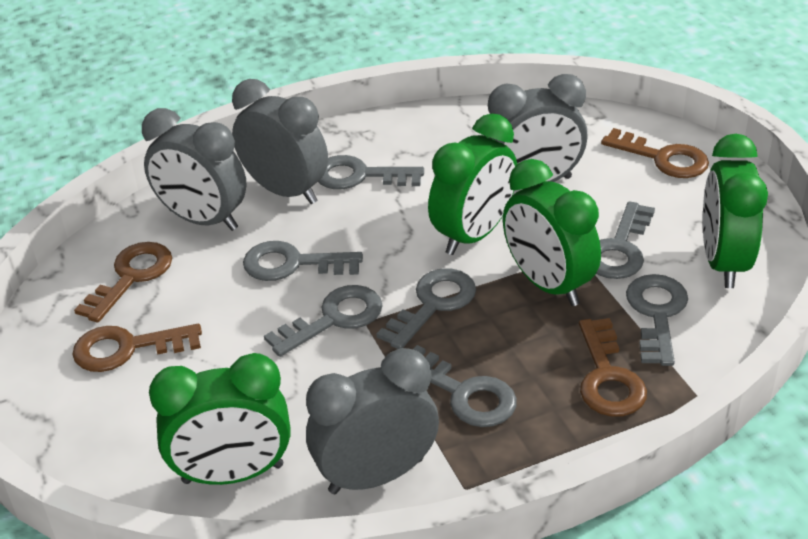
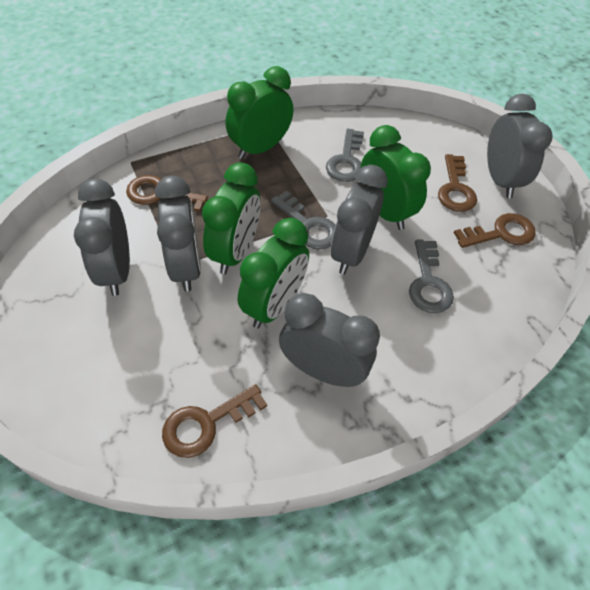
grey clock: 4 -> 5
grey key: 7 -> 3

